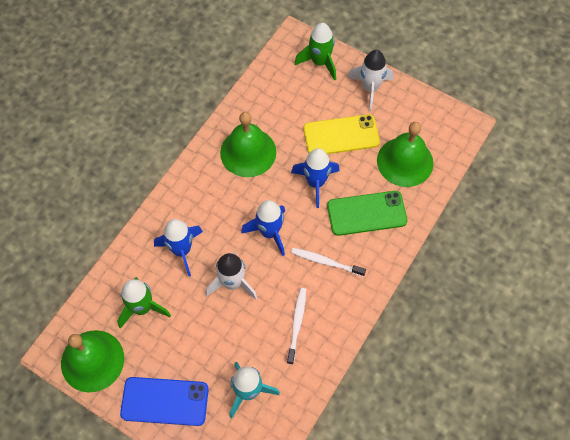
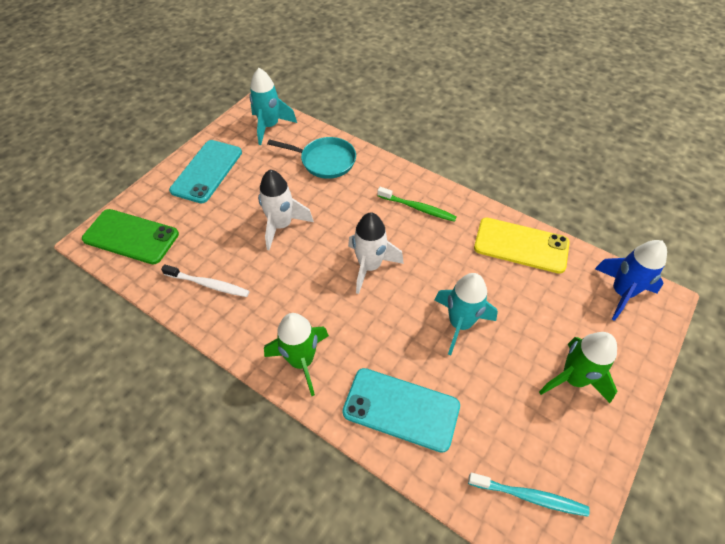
blue phone: 1 -> 0
blue rocket: 3 -> 1
green bell: 3 -> 0
green toothbrush: 0 -> 1
turquoise pan: 0 -> 1
turquoise phone: 0 -> 2
turquoise rocket: 1 -> 2
turquoise toothbrush: 0 -> 1
white toothbrush: 2 -> 1

